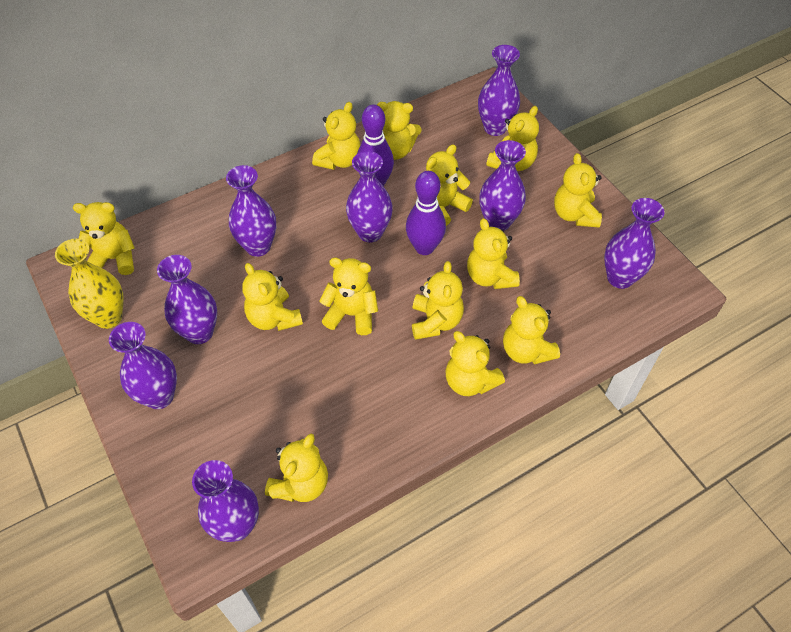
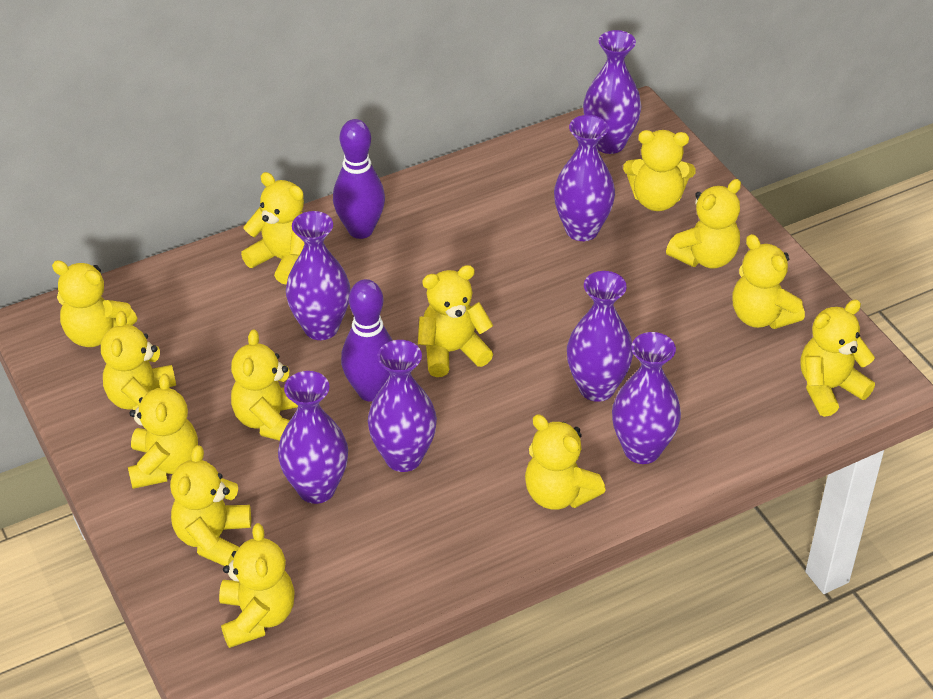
purple vase: 8 -> 7
yellow vase: 1 -> 0

